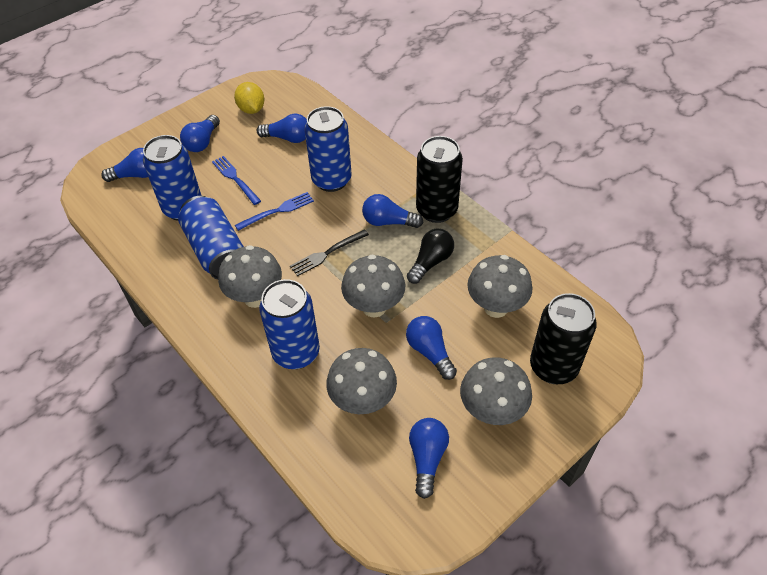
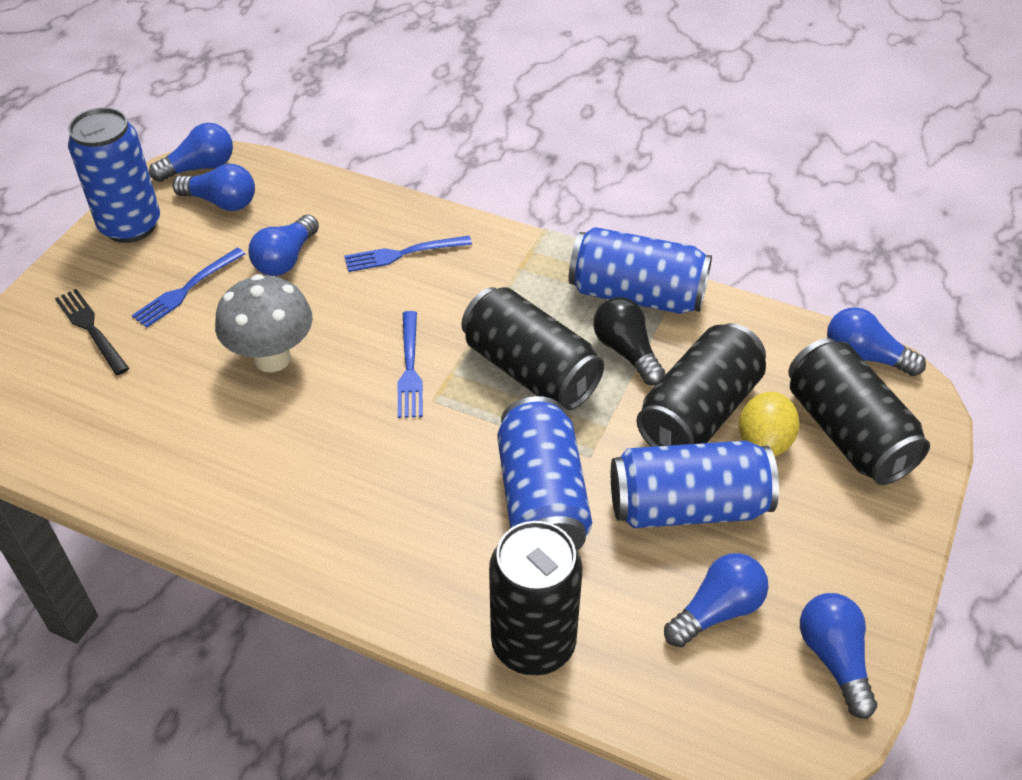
black can: 2 -> 4
blue fork: 2 -> 3
grey mushroom: 5 -> 1

